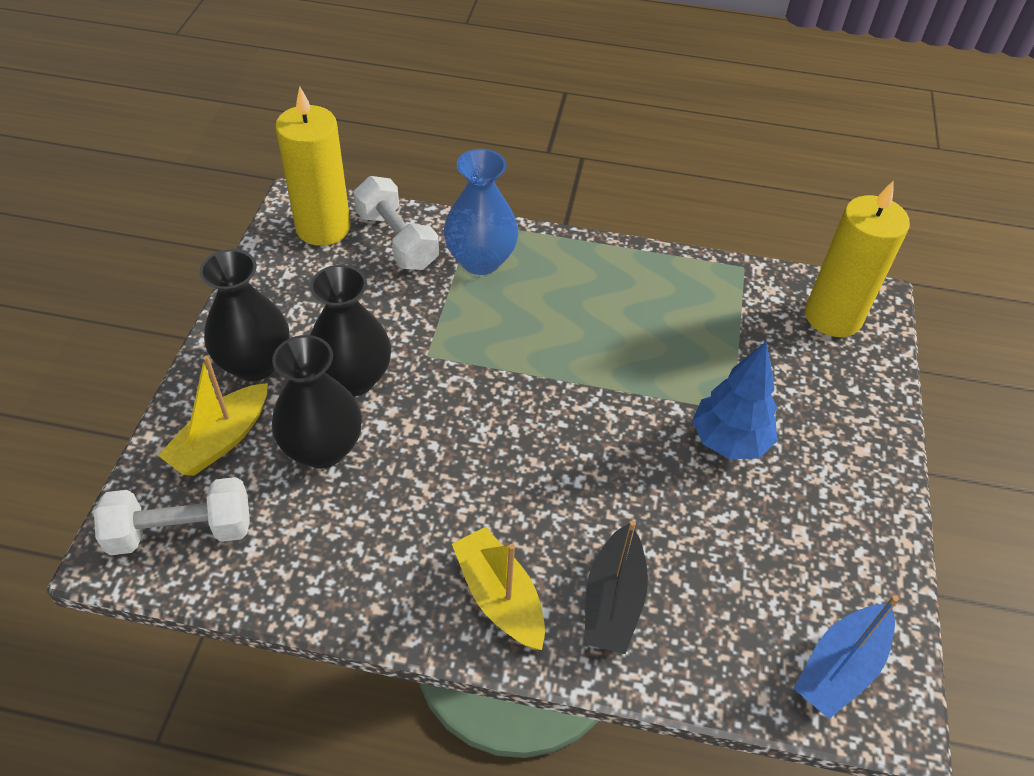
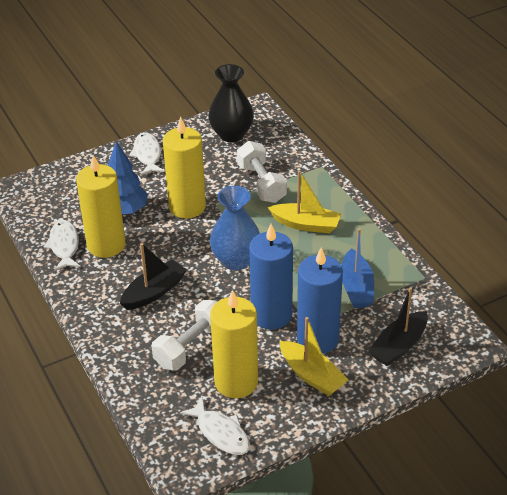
black boat: 1 -> 2
black vase: 3 -> 1
blue candle: 0 -> 2
white fish: 0 -> 3
yellow candle: 2 -> 3

